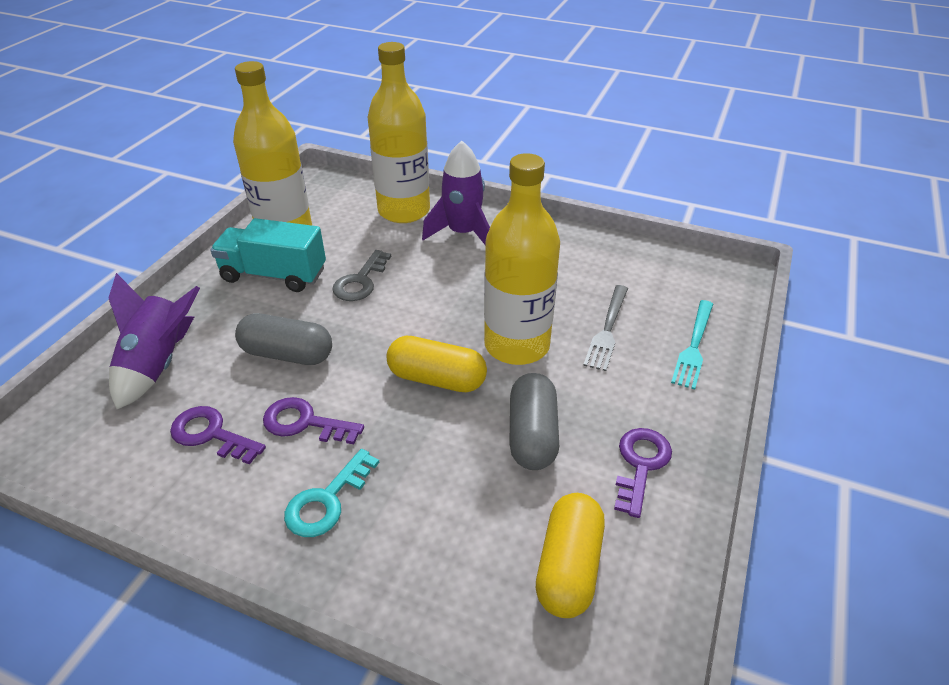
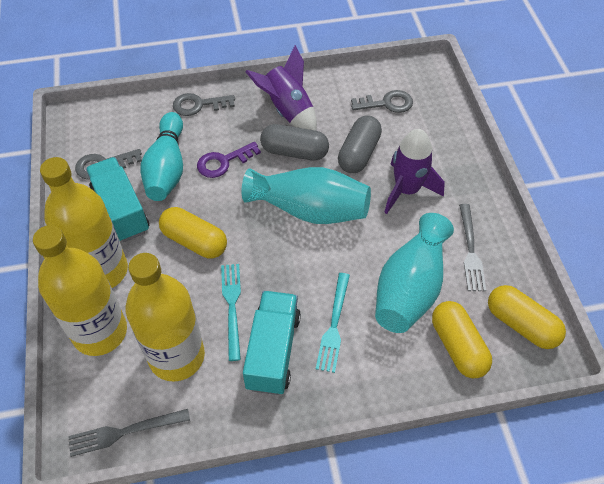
grey fork: 1 -> 2
grey key: 1 -> 3
purple key: 3 -> 1
turquoise bowling pin: 0 -> 1
turquoise fork: 1 -> 2
turquoise key: 1 -> 0
turquoise truck: 1 -> 2
turquoise vase: 0 -> 2
yellow capsule: 2 -> 3

